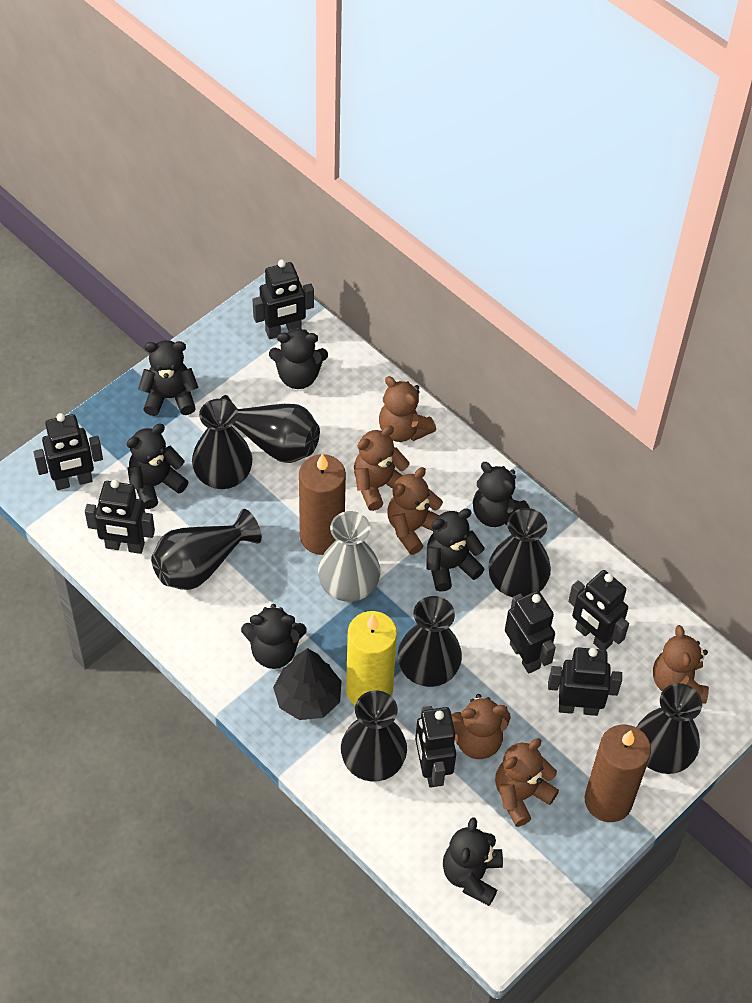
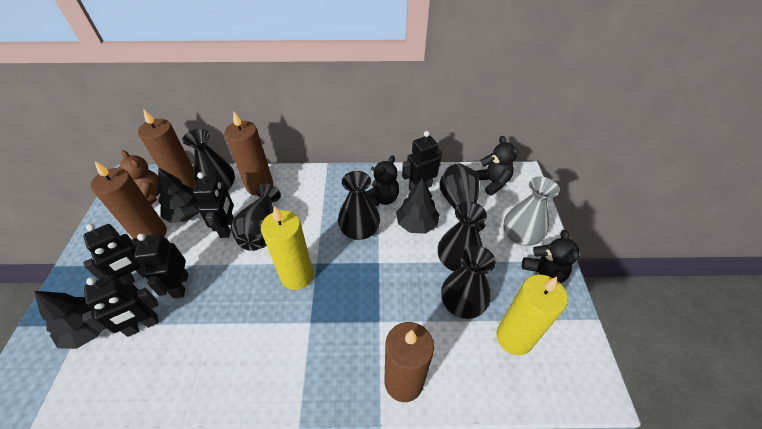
black robot: 7 -> 5
black teddy bear: 7 -> 3
black tree: 1 -> 3
black vase: 7 -> 6
brown candle: 2 -> 4
brown teddy bear: 6 -> 1
yellow candle: 1 -> 2

